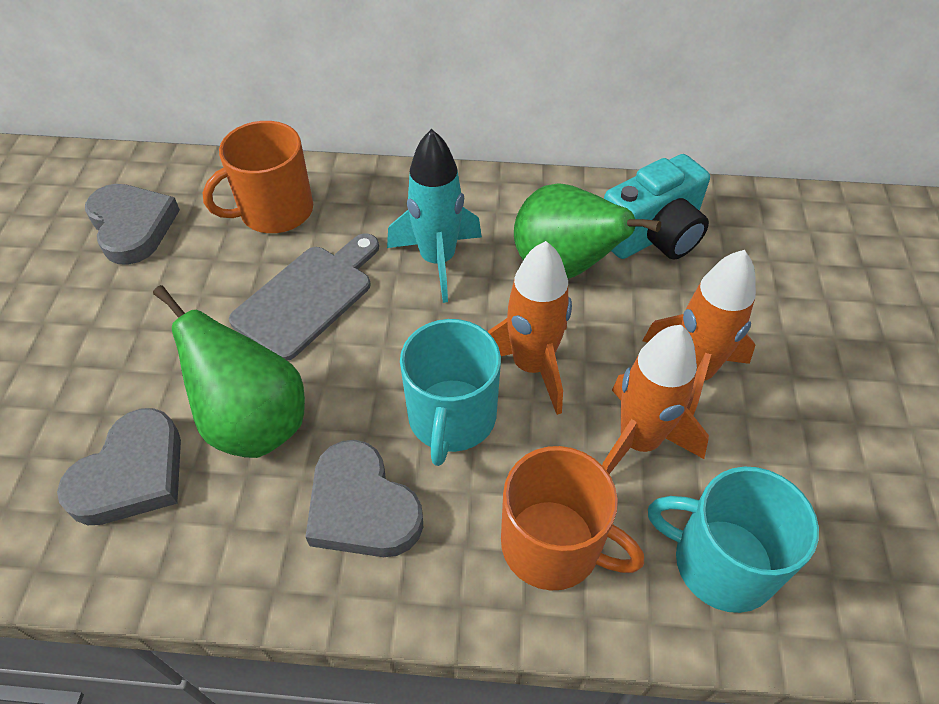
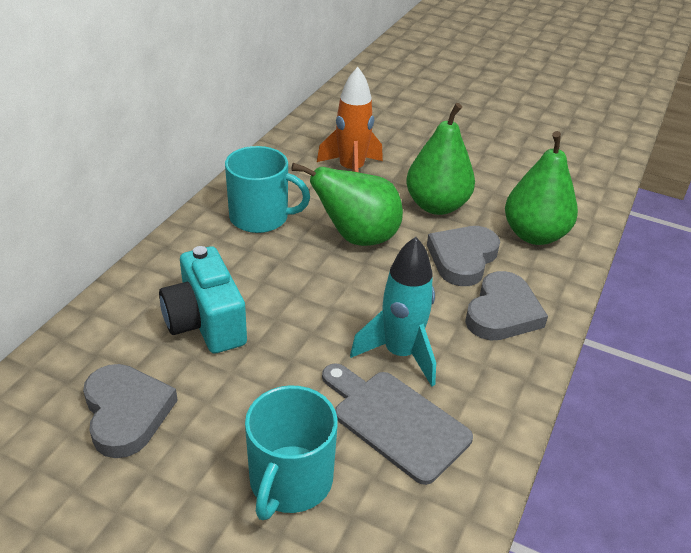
green pear: 2 -> 3
orange mug: 2 -> 0
orange rocket: 3 -> 1

